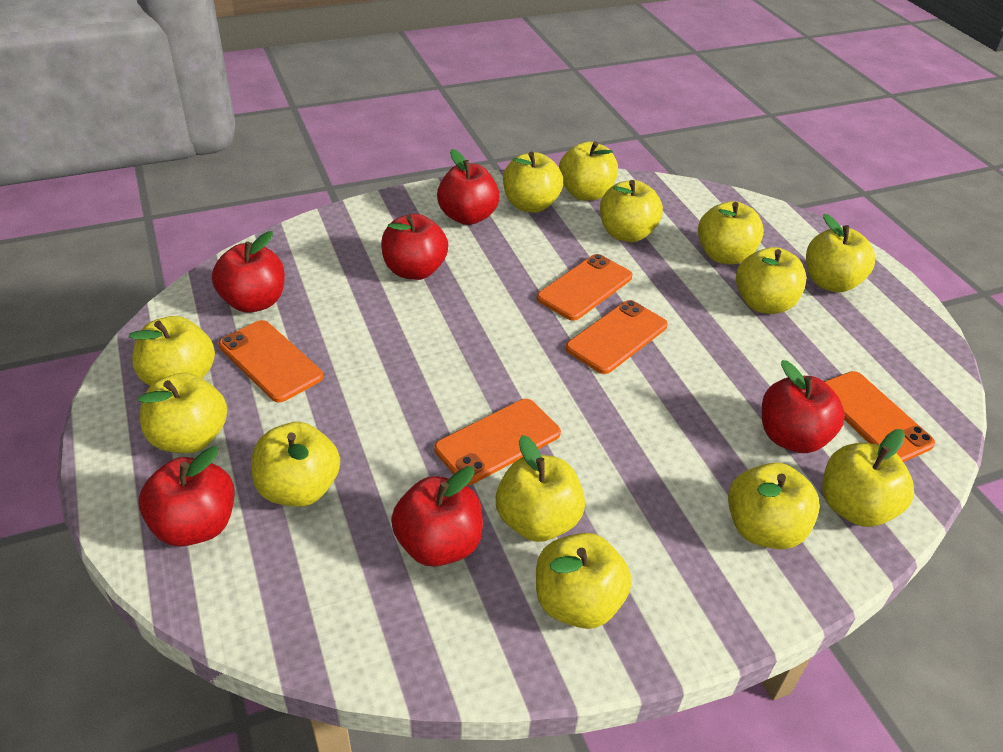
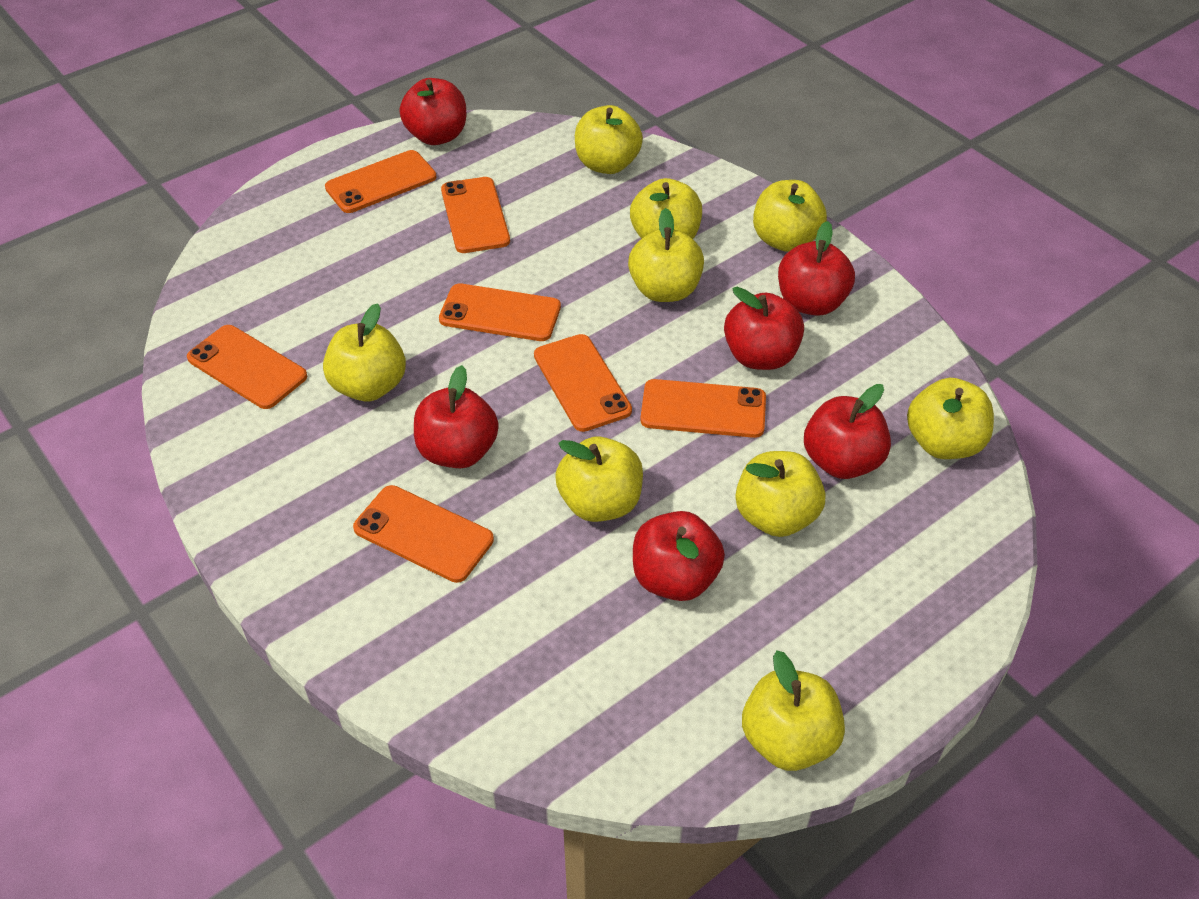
orange phone: 5 -> 7
yellow apple: 13 -> 9

